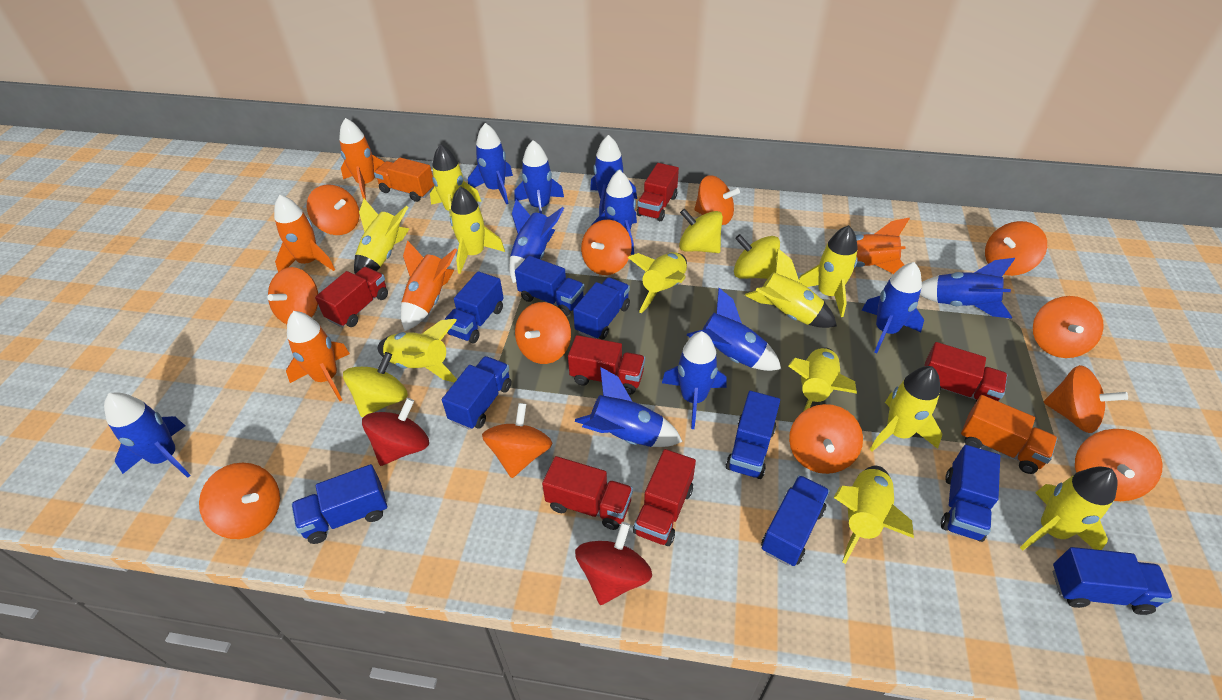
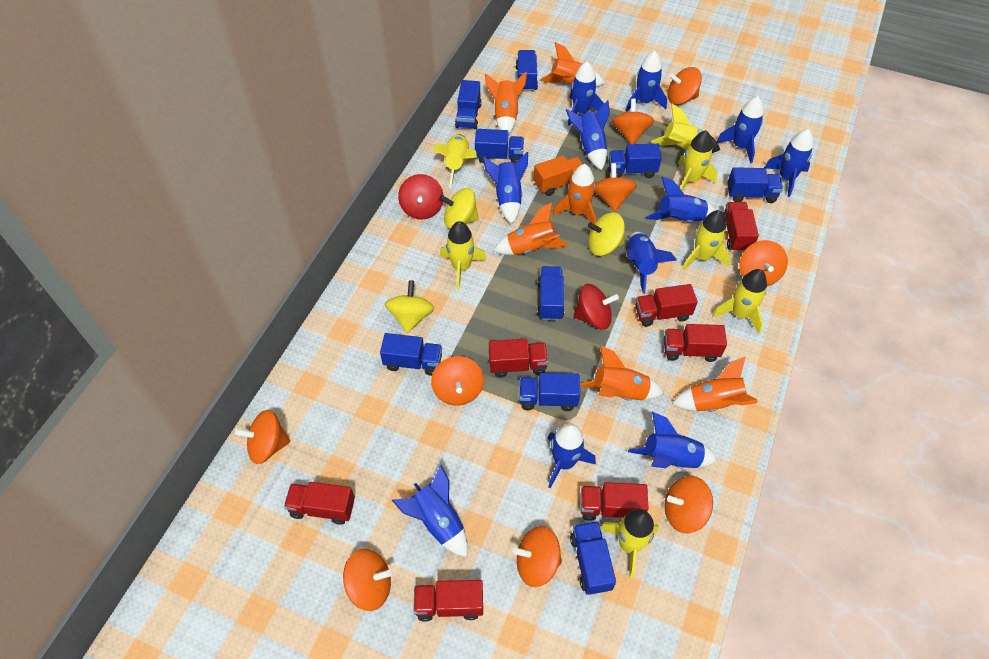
orange rocket: 5 -> 6
orange spinning top: 12 -> 9
orange truck: 2 -> 1
red truck: 6 -> 7
yellow rocket: 11 -> 7

